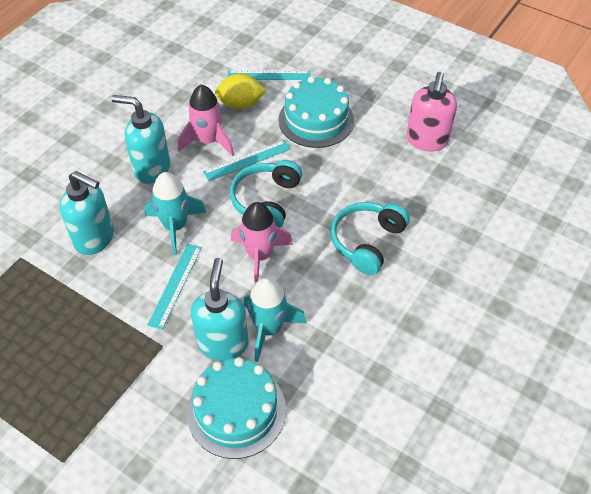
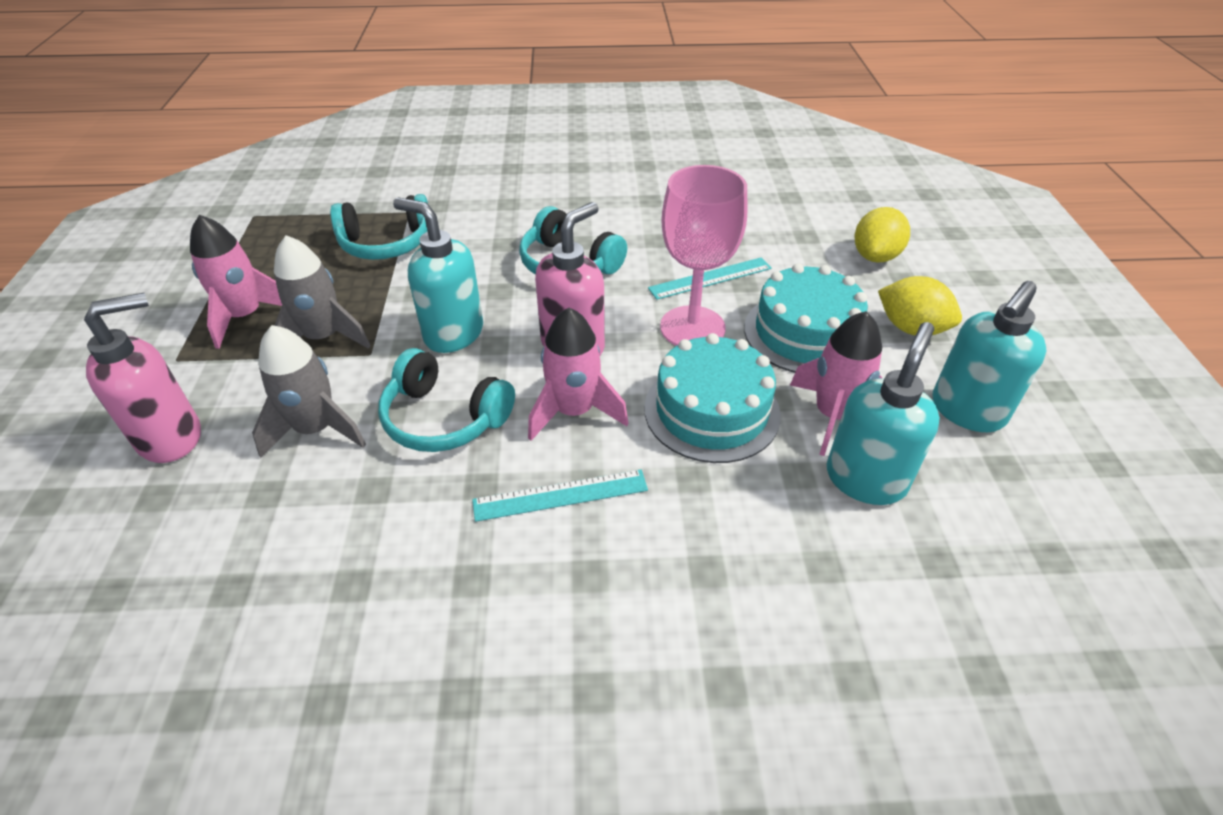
grey rocket: 0 -> 2
pink goblet: 0 -> 1
pink rocket: 2 -> 3
pink soap dispenser: 1 -> 2
turquoise headphones: 2 -> 3
turquoise rocket: 2 -> 0
turquoise ruler: 3 -> 2
yellow lemon: 1 -> 2

